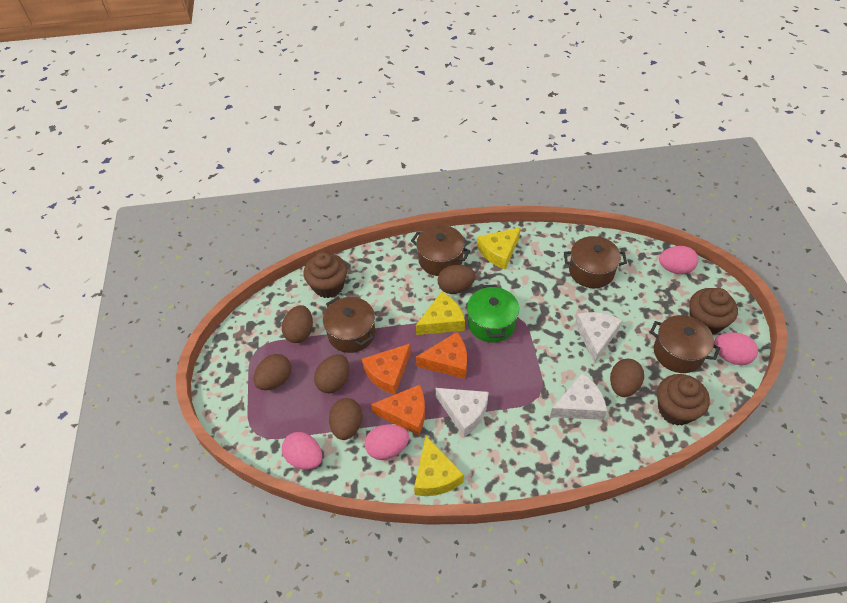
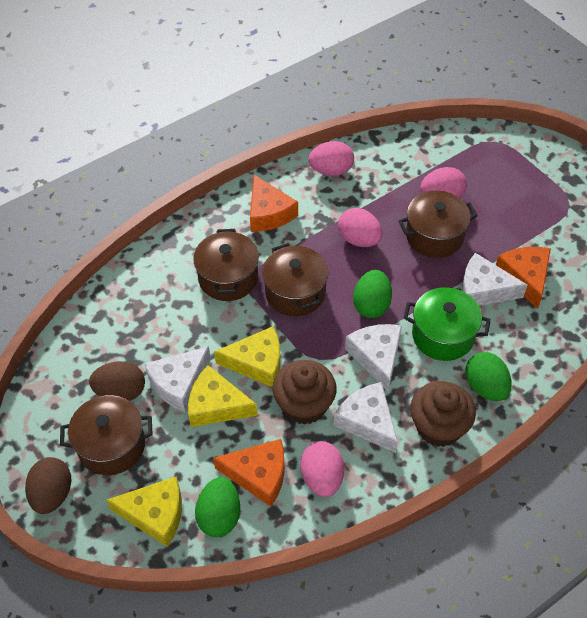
brown cupcake: 3 -> 2
brown egg: 6 -> 2
green egg: 0 -> 3
white cheese: 3 -> 4

